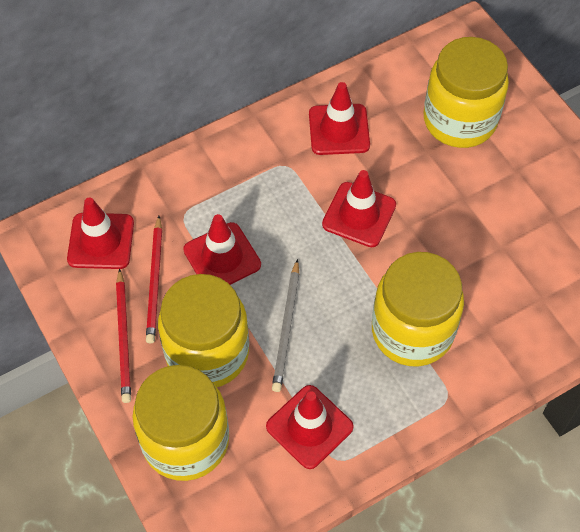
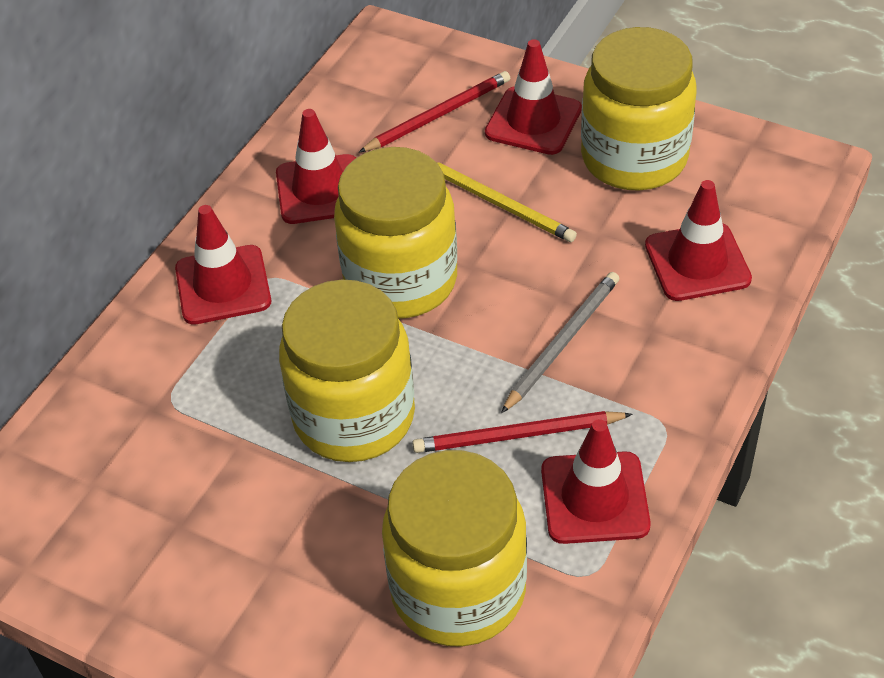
yellow pencil: 0 -> 1

